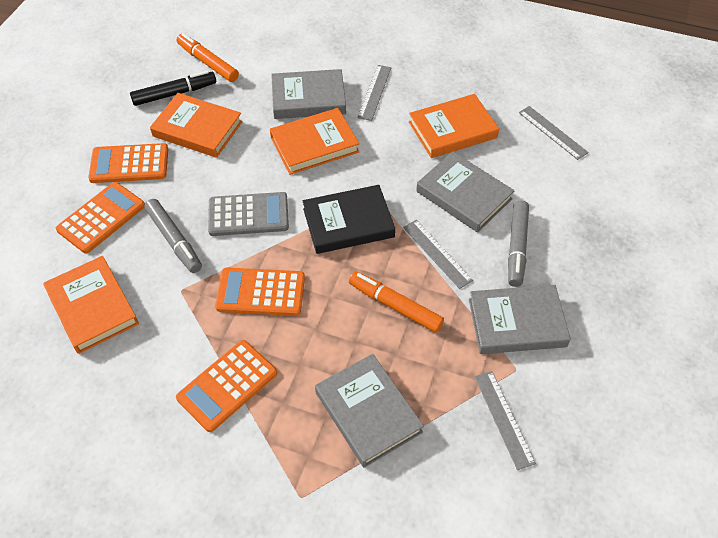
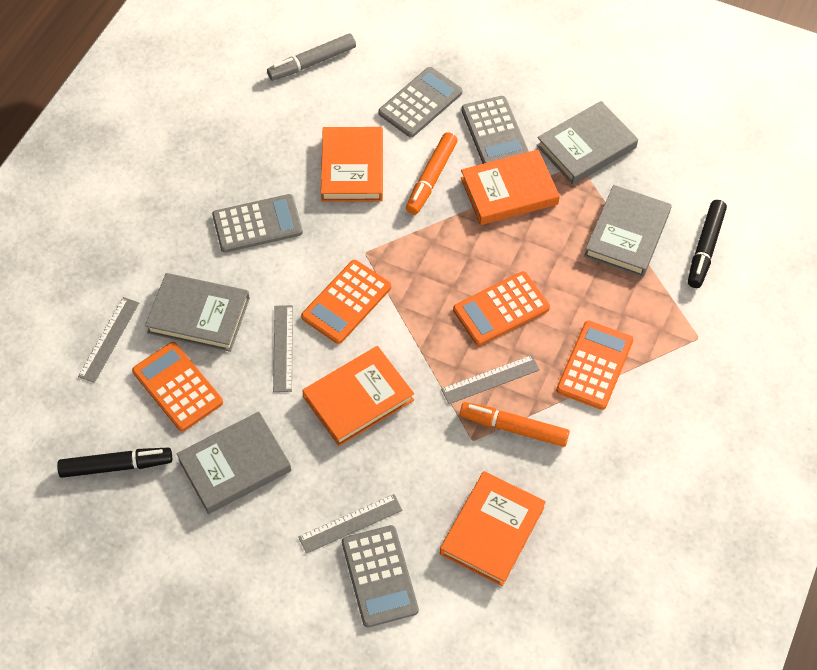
black book: 1 -> 0
black marker: 1 -> 2
grey calculator: 1 -> 4
grey marker: 2 -> 1

